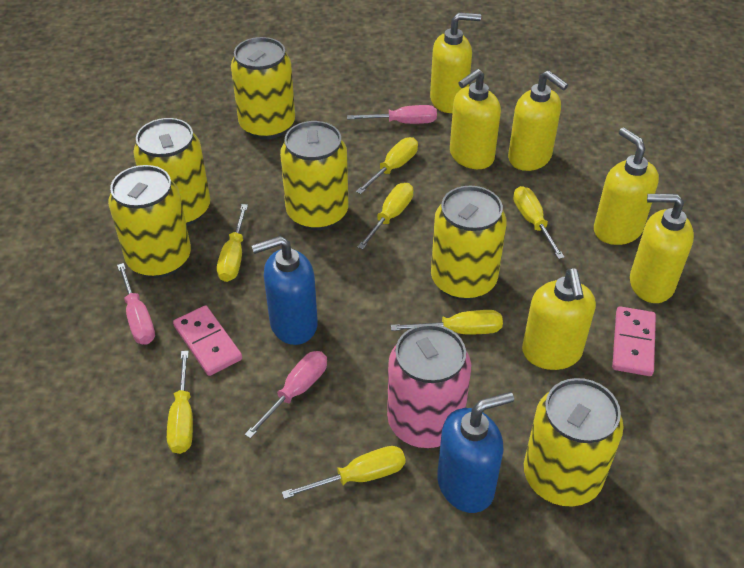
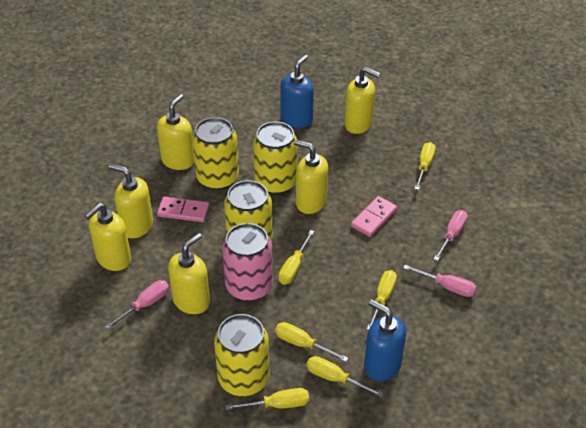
yellow can: 6 -> 4
yellow screwdriver: 7 -> 6

